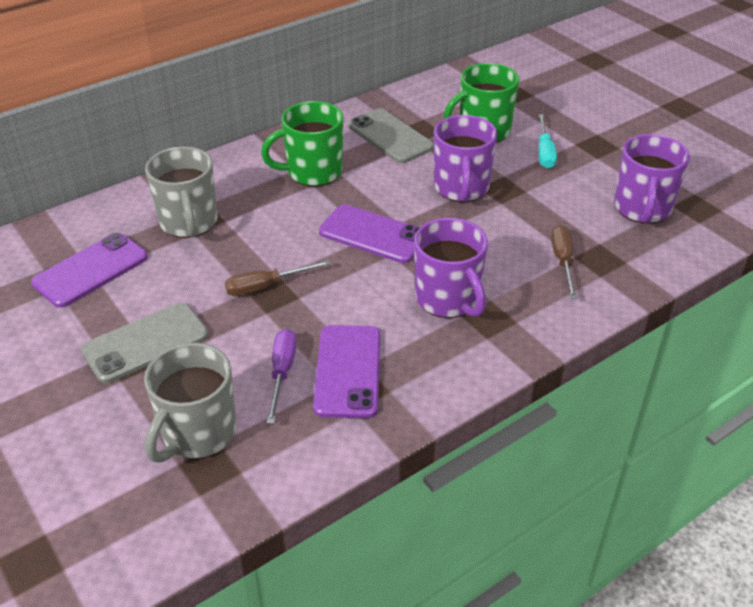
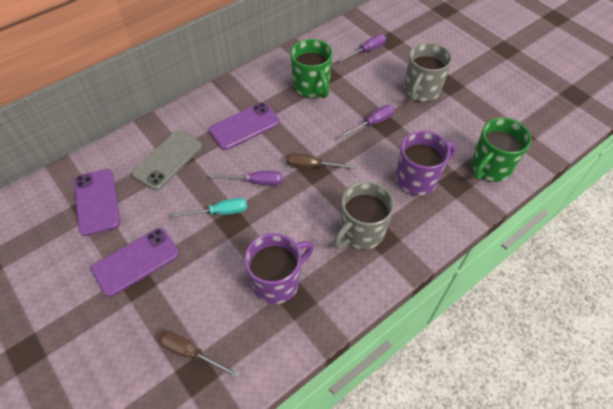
grey phone: 2 -> 1
purple mug: 3 -> 2
purple screwdriver: 1 -> 3

